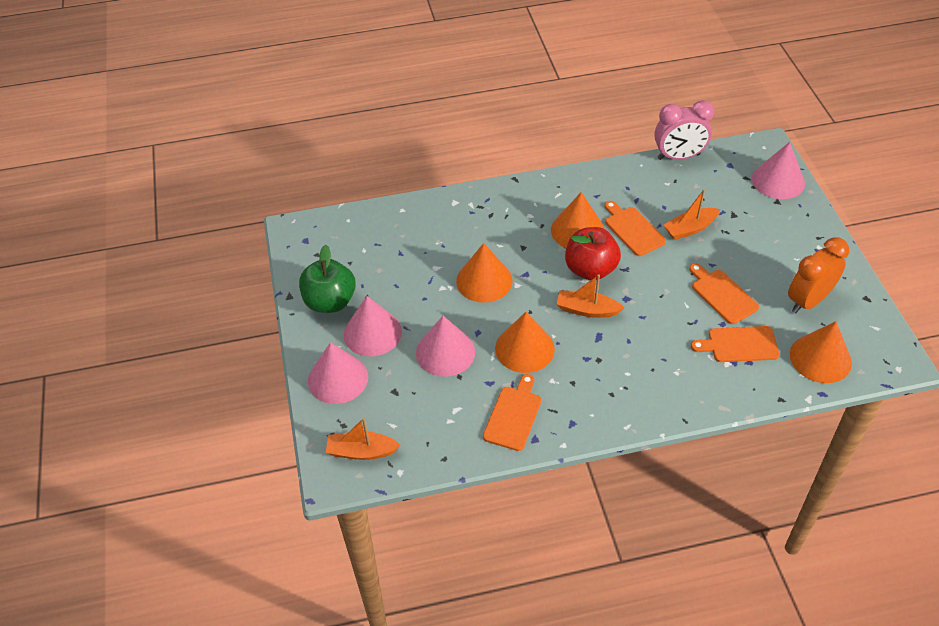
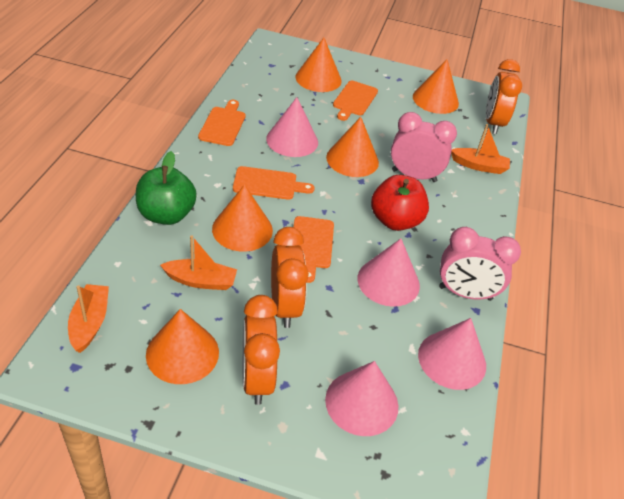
orange clock: 1 -> 3
orange cone: 4 -> 5
pink clock: 1 -> 2

